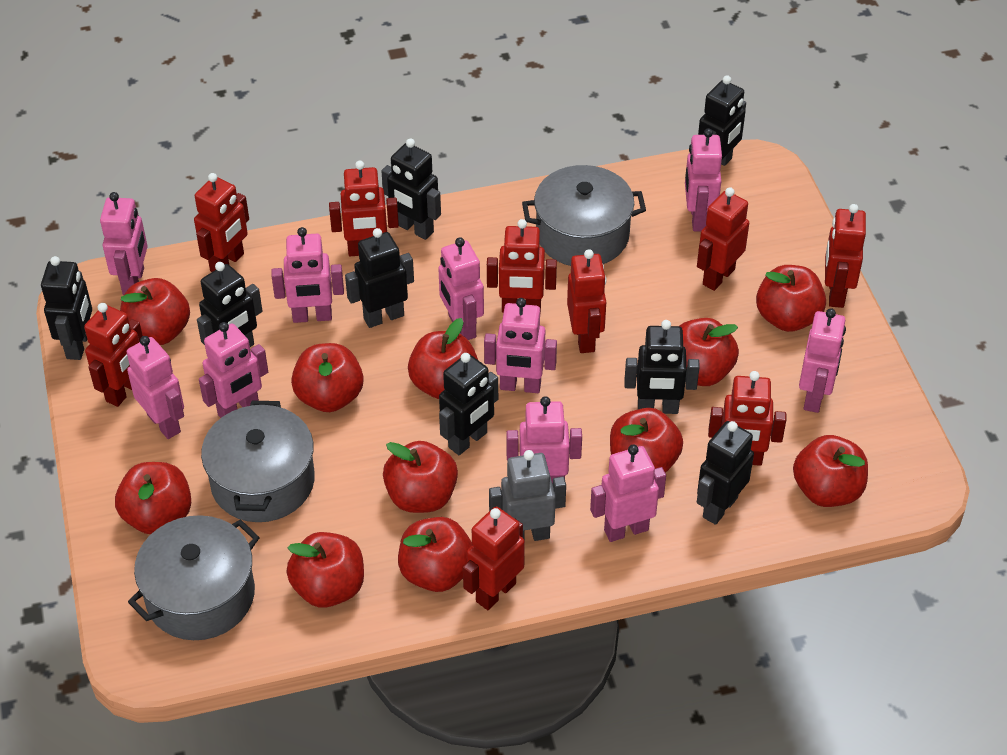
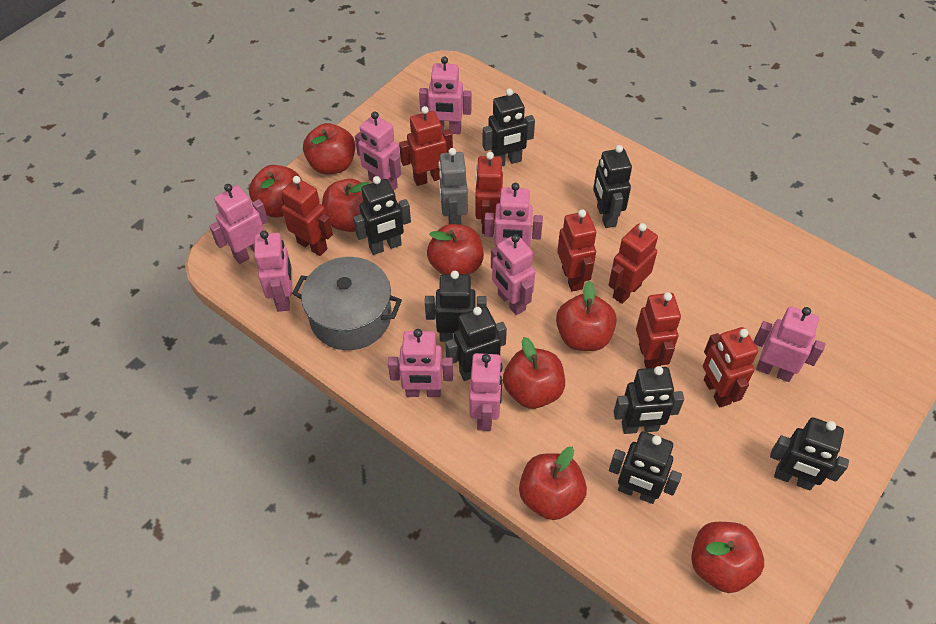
grey pot: 3 -> 1
pink robot: 10 -> 9
red apple: 11 -> 8
red robot: 9 -> 7

